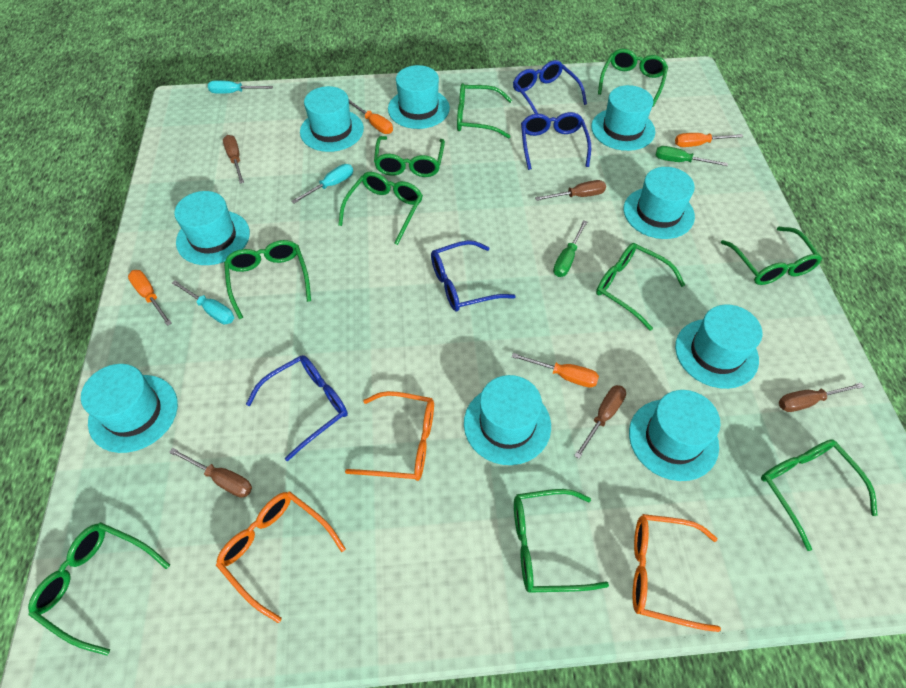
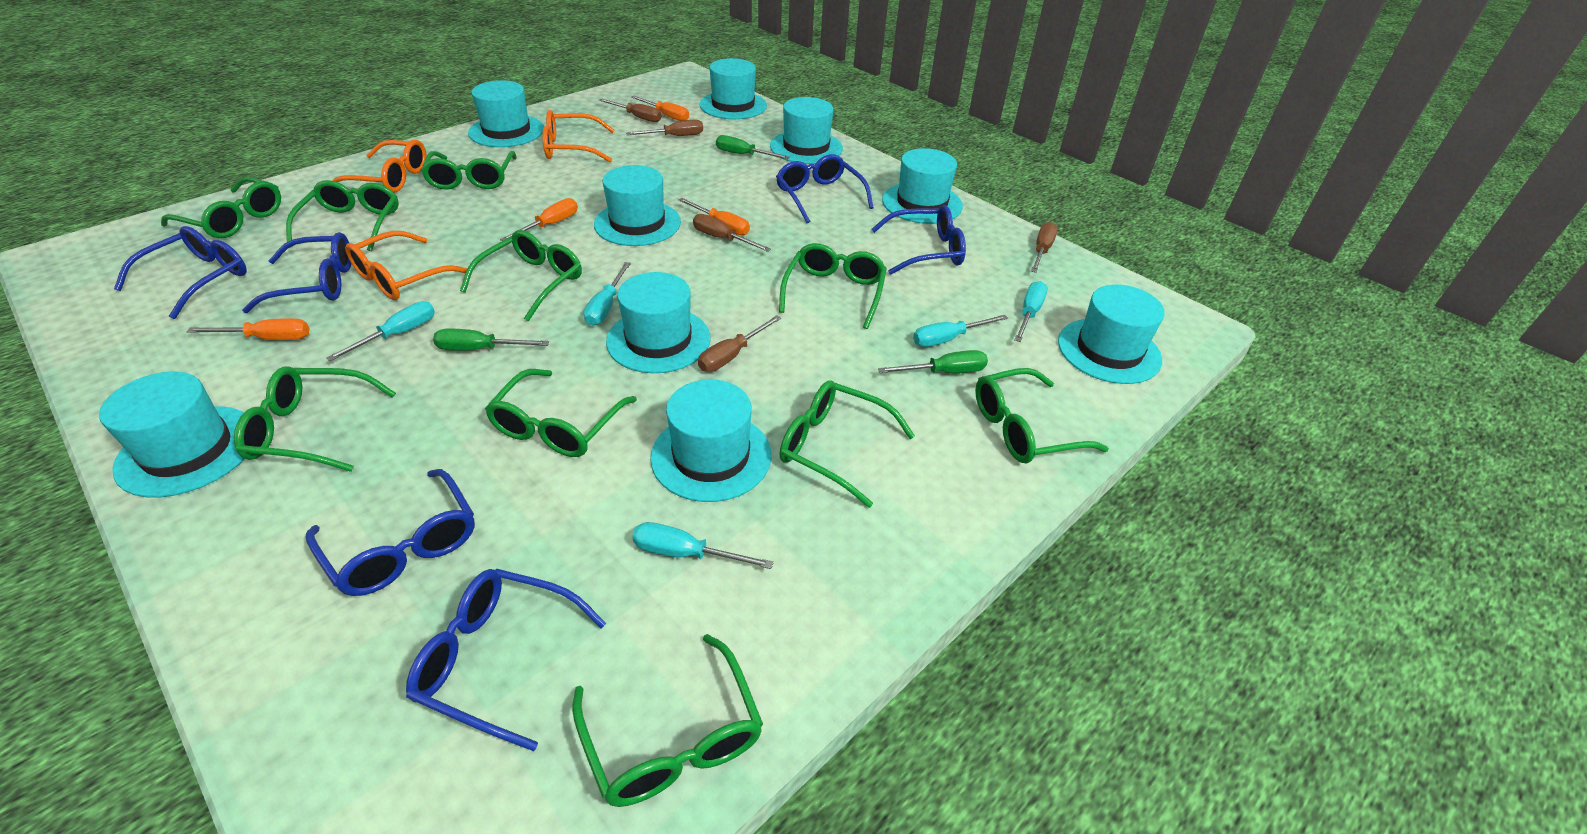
blue glasses: 4 -> 6
green screwdriver: 2 -> 3
turquoise screwdriver: 3 -> 5

